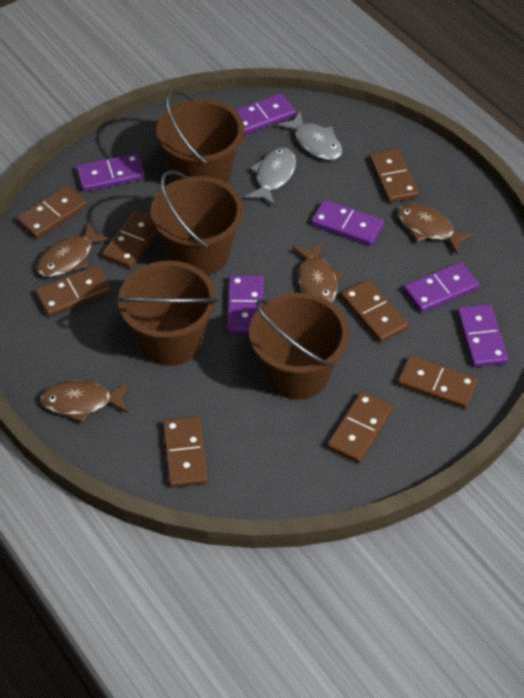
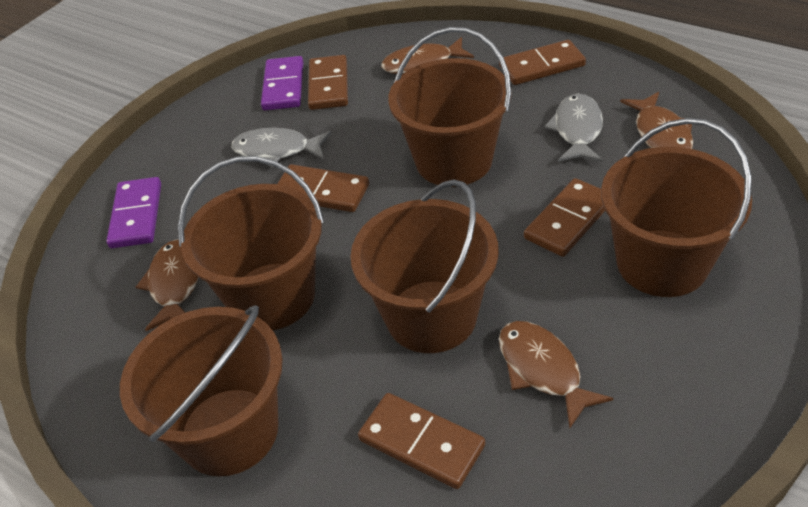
brown bucket: 4 -> 5
brown domino: 8 -> 5
purple domino: 6 -> 2

